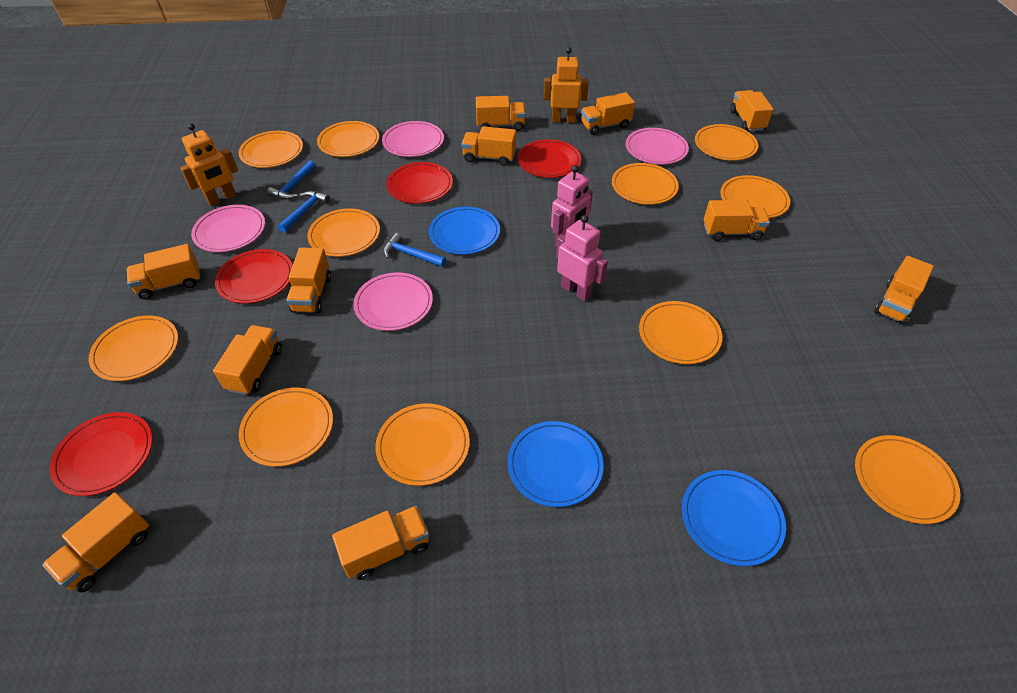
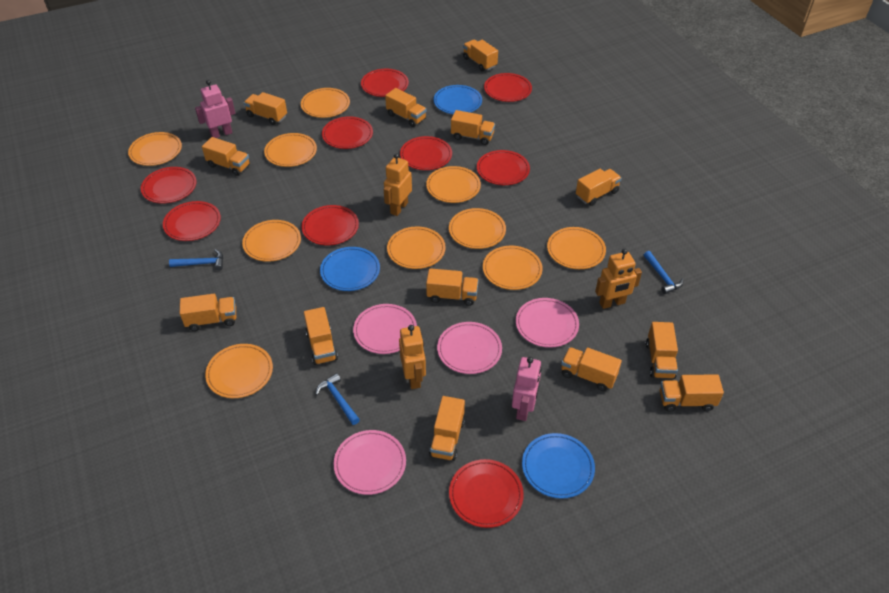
orange plate: 11 -> 10
orange robot: 2 -> 3
orange truck: 11 -> 13
red plate: 4 -> 9

